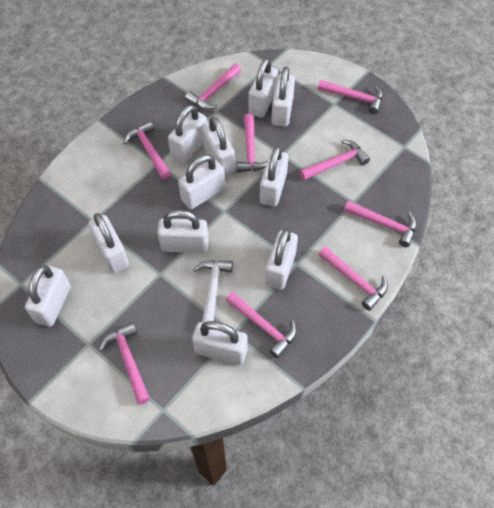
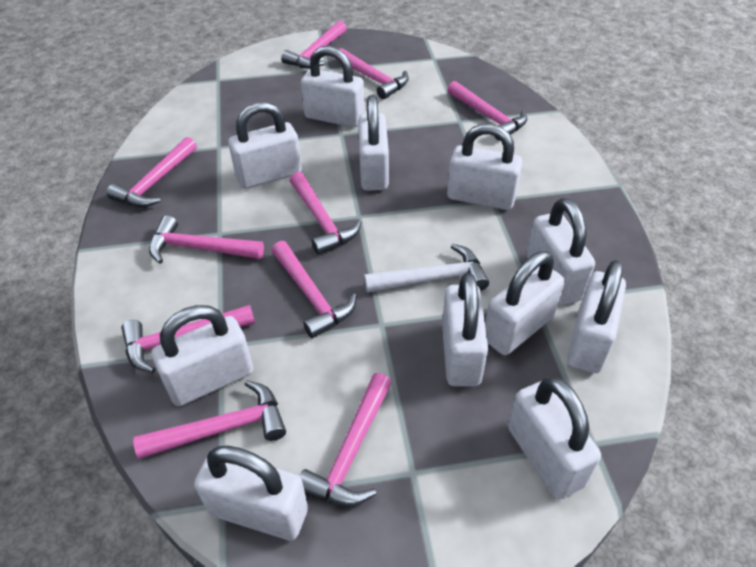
pink hammer: 9 -> 10

